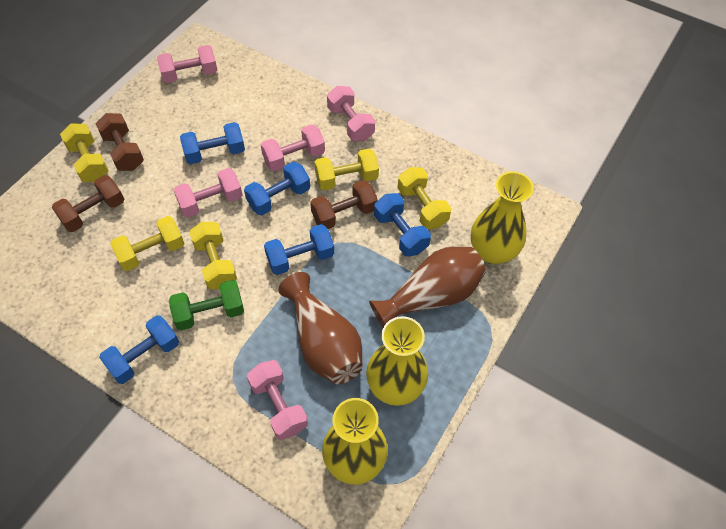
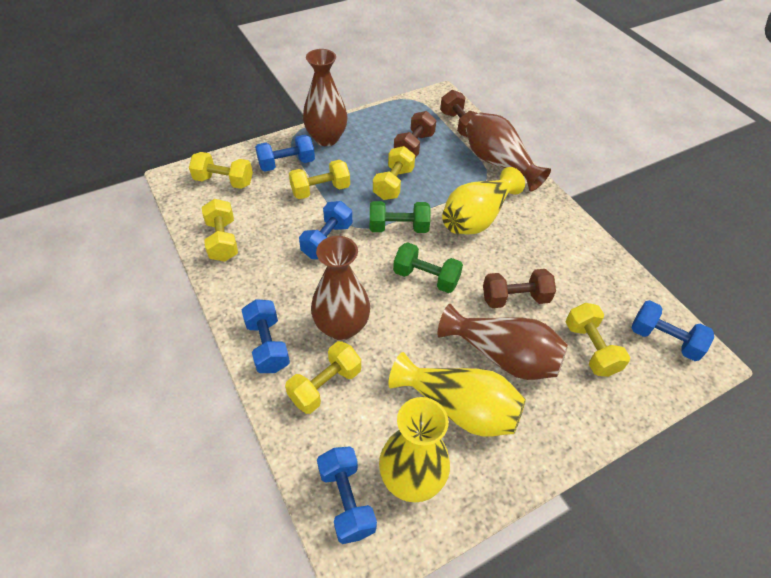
brown vase: 2 -> 4
green dumbbell: 1 -> 2
pink dumbbell: 5 -> 0
yellow dumbbell: 5 -> 6

